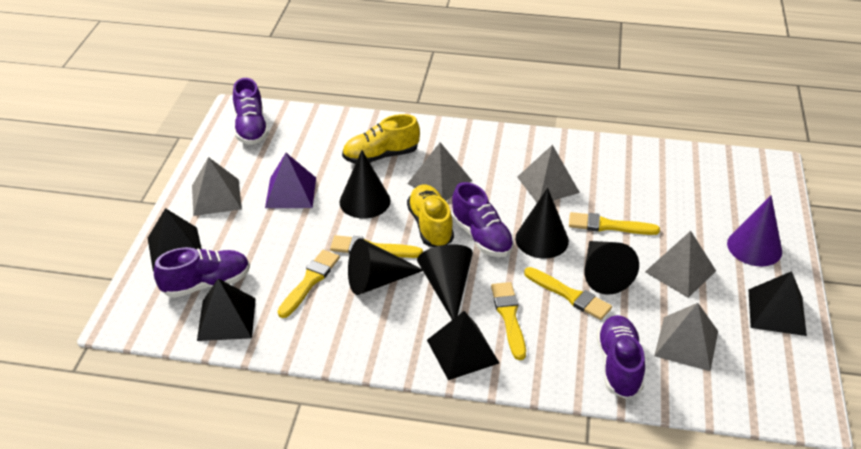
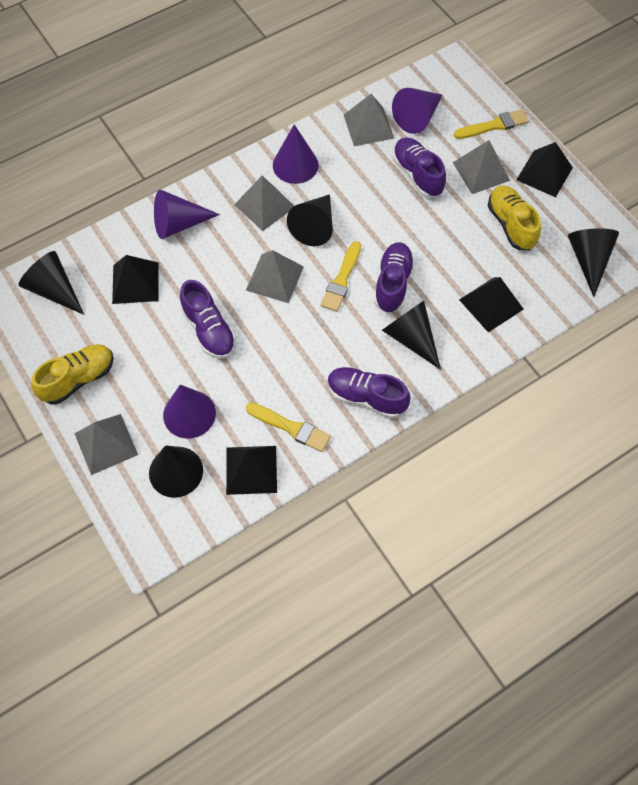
purple cone: 1 -> 4
purple pyramid: 1 -> 0
yellow brush: 5 -> 3

